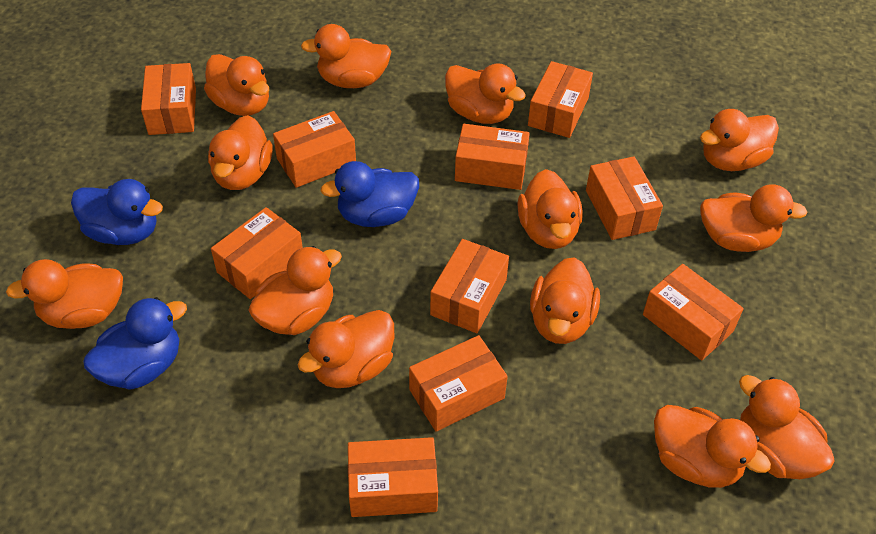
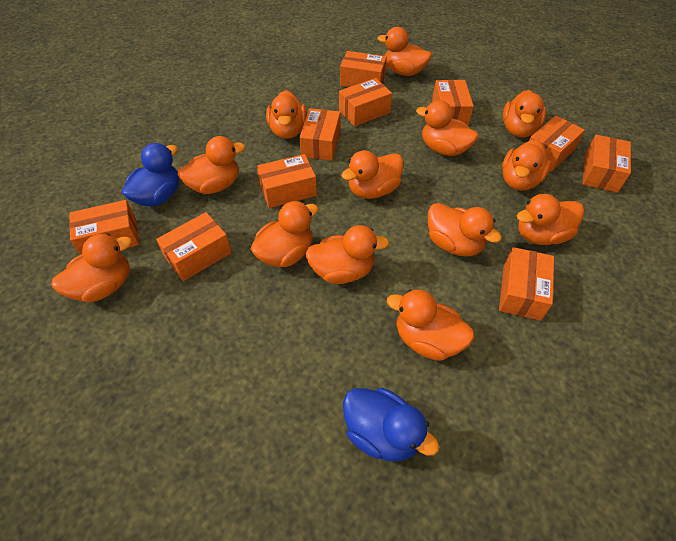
blue duck: 3 -> 2

